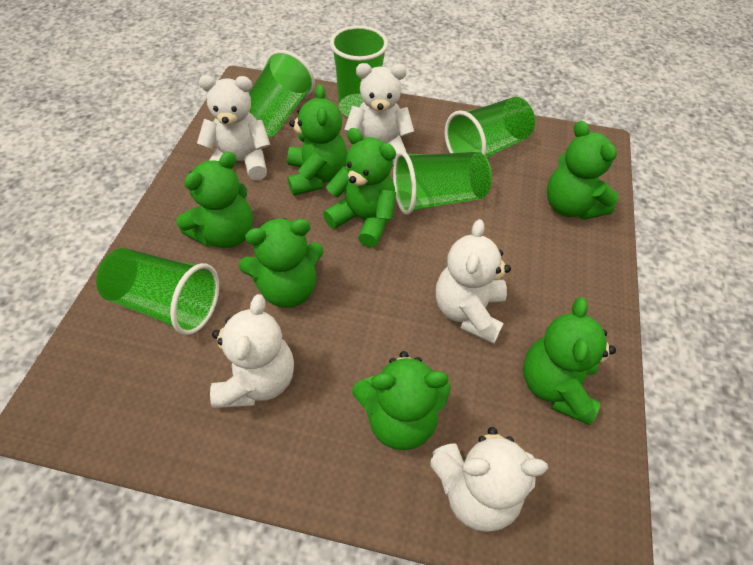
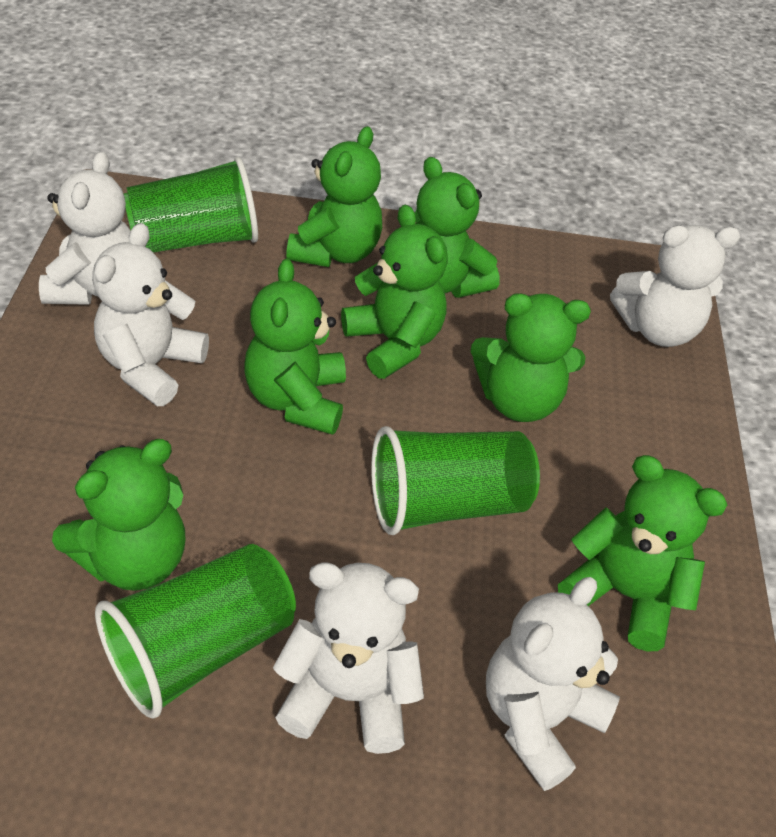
green cup: 5 -> 3

